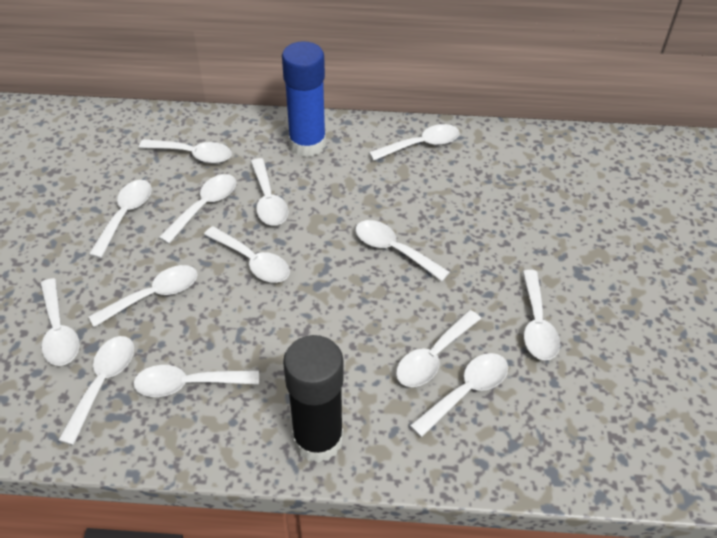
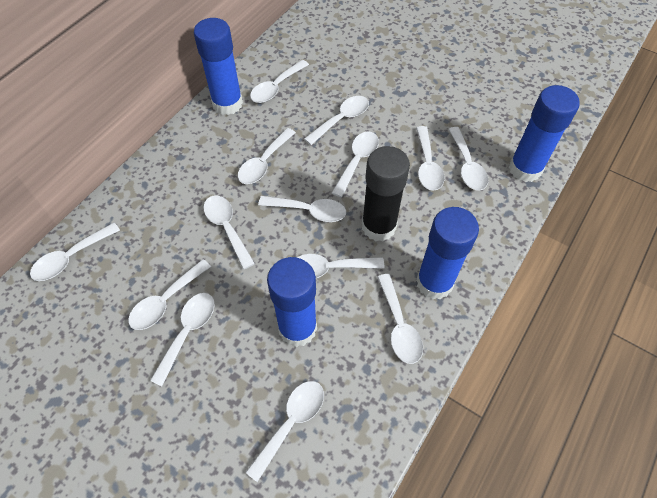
blue glue stick: 1 -> 4

